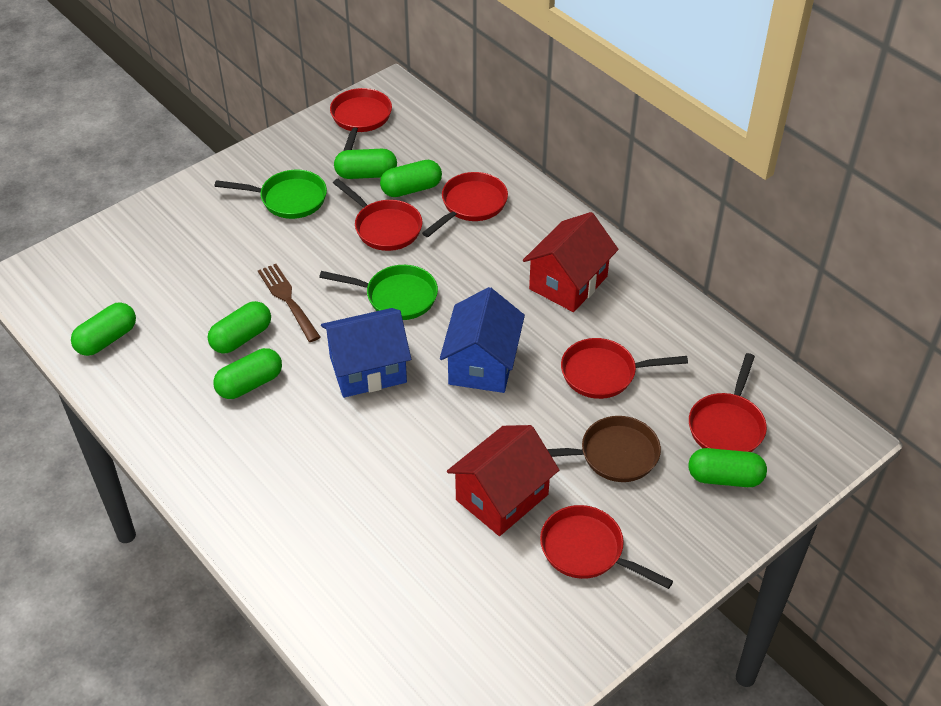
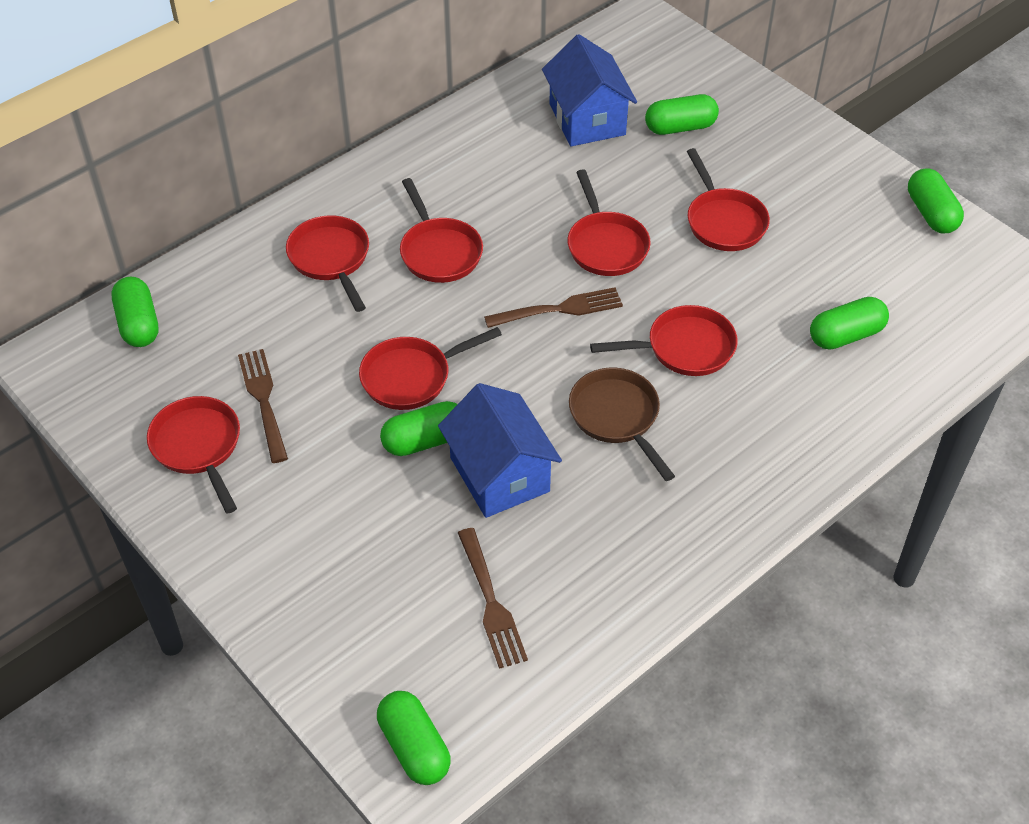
brown fork: 1 -> 3
green pan: 2 -> 0
red house: 2 -> 0
red pan: 6 -> 7

